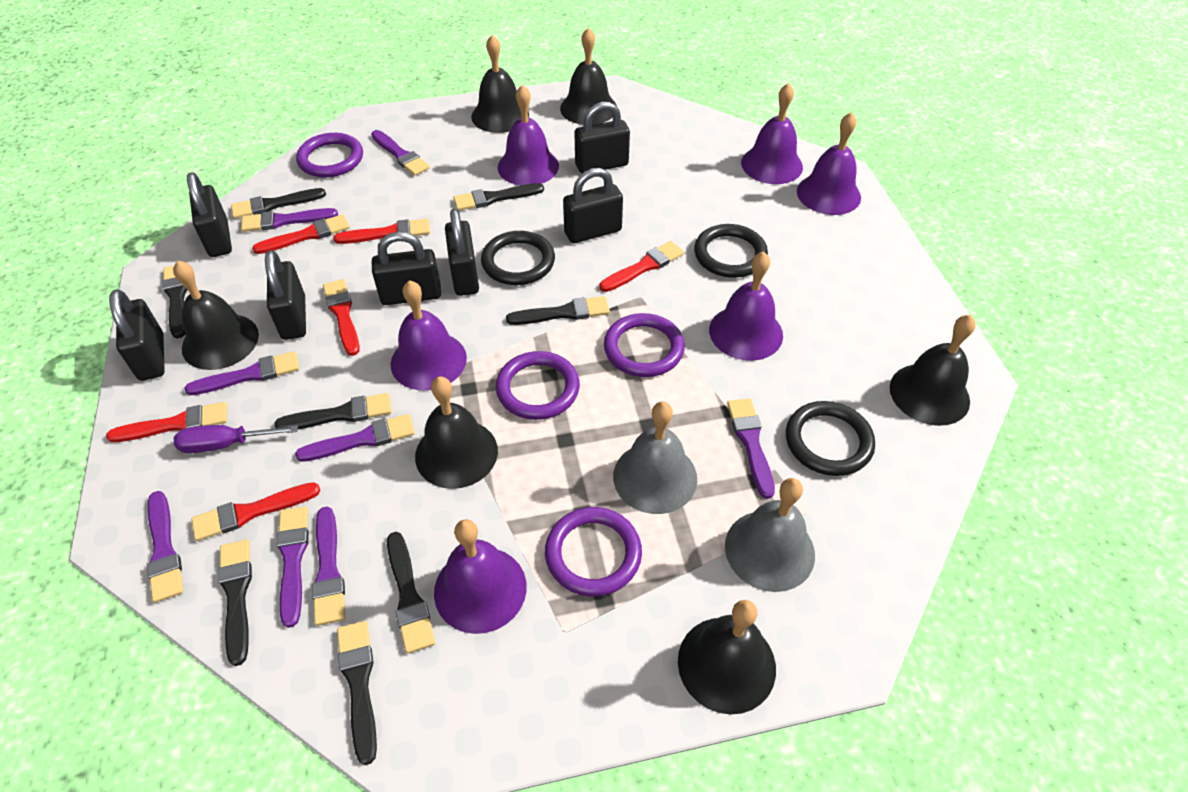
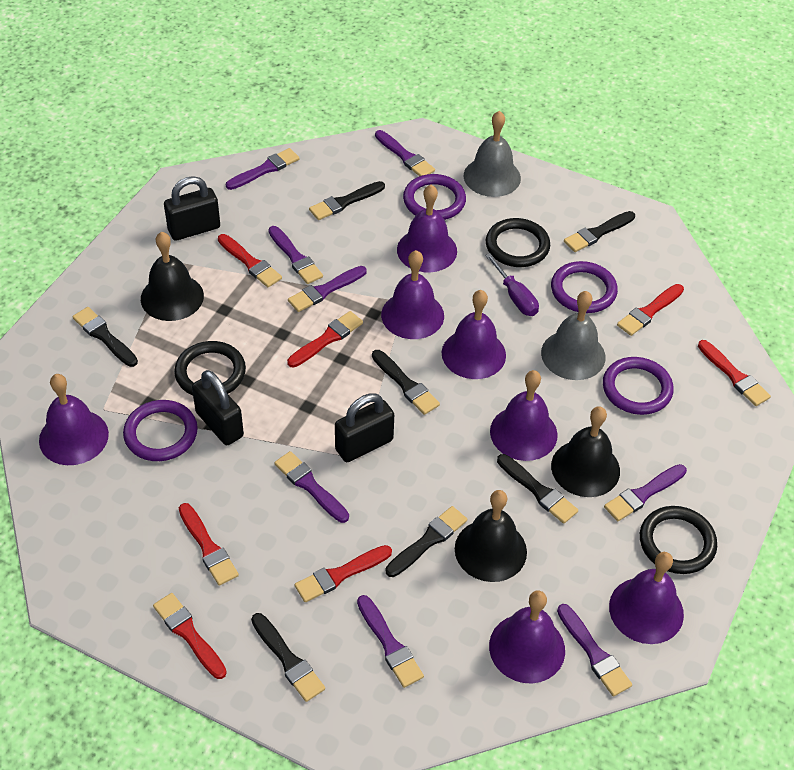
black bell: 6 -> 3
black brush: 8 -> 7
black padlock: 7 -> 3
purple bell: 6 -> 7
red brush: 6 -> 7

